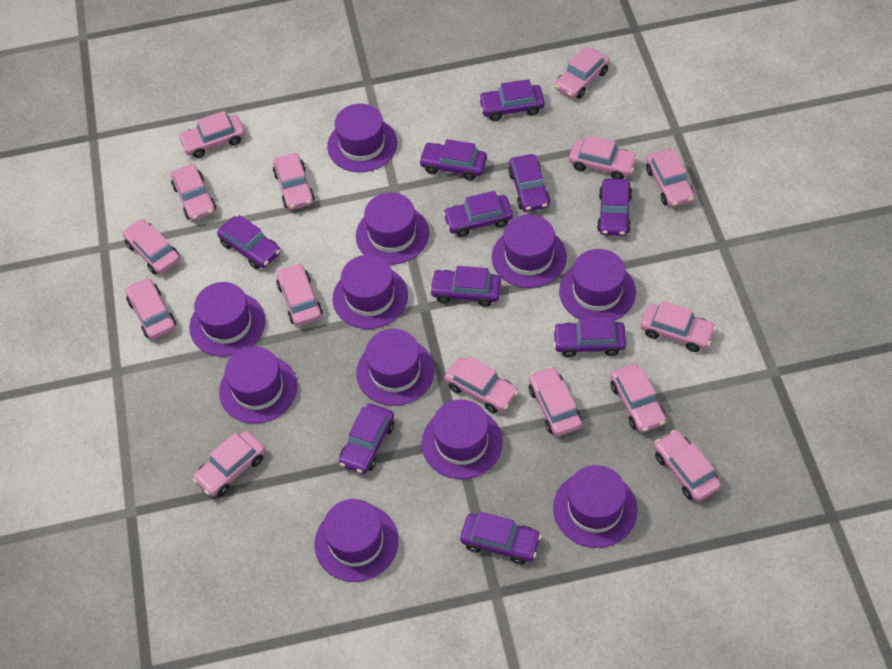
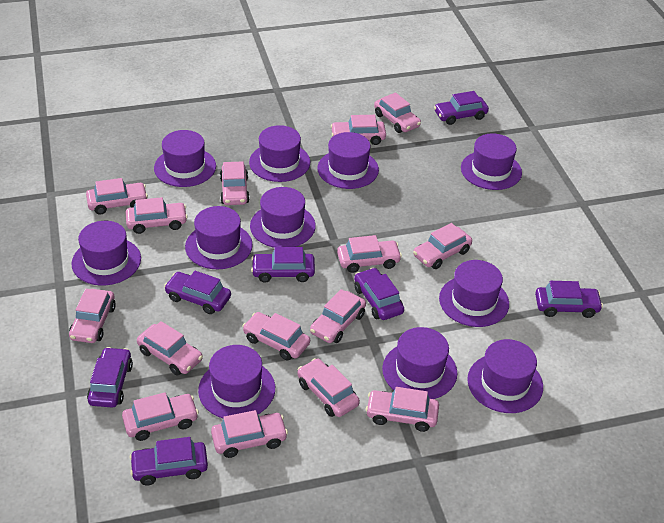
purple car: 10 -> 7

